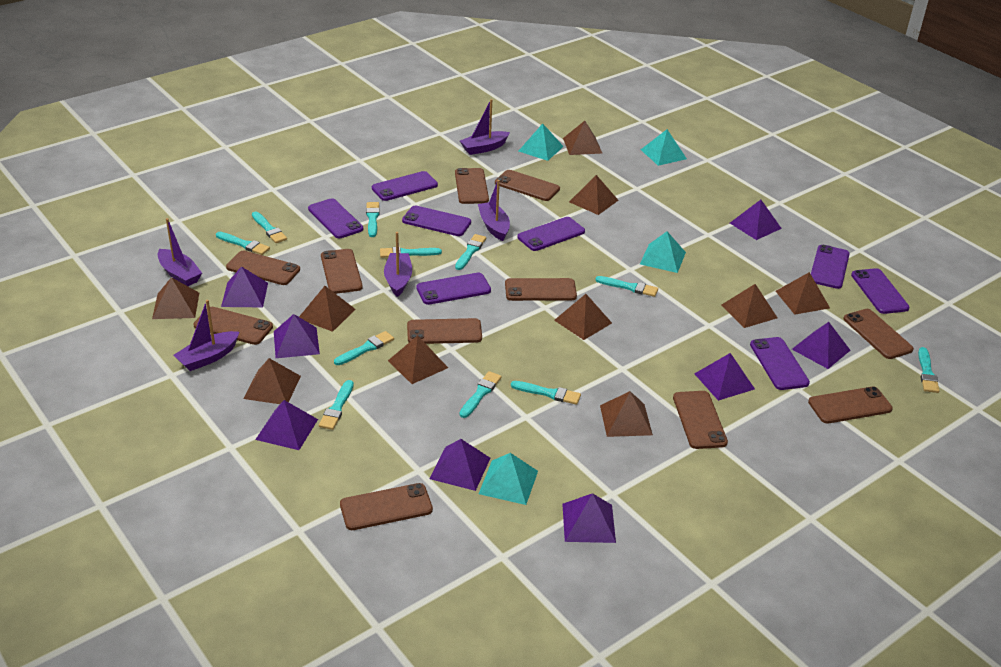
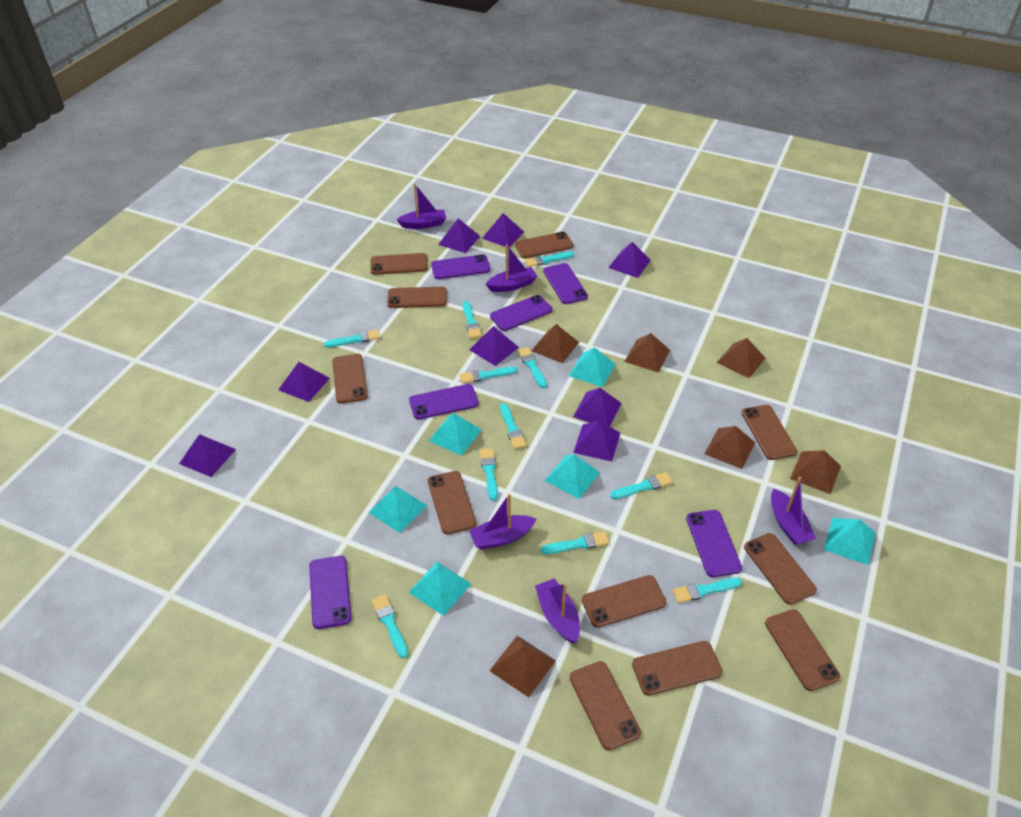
brown pyramid: 10 -> 6
purple phone: 8 -> 6
turquoise pyramid: 4 -> 6

